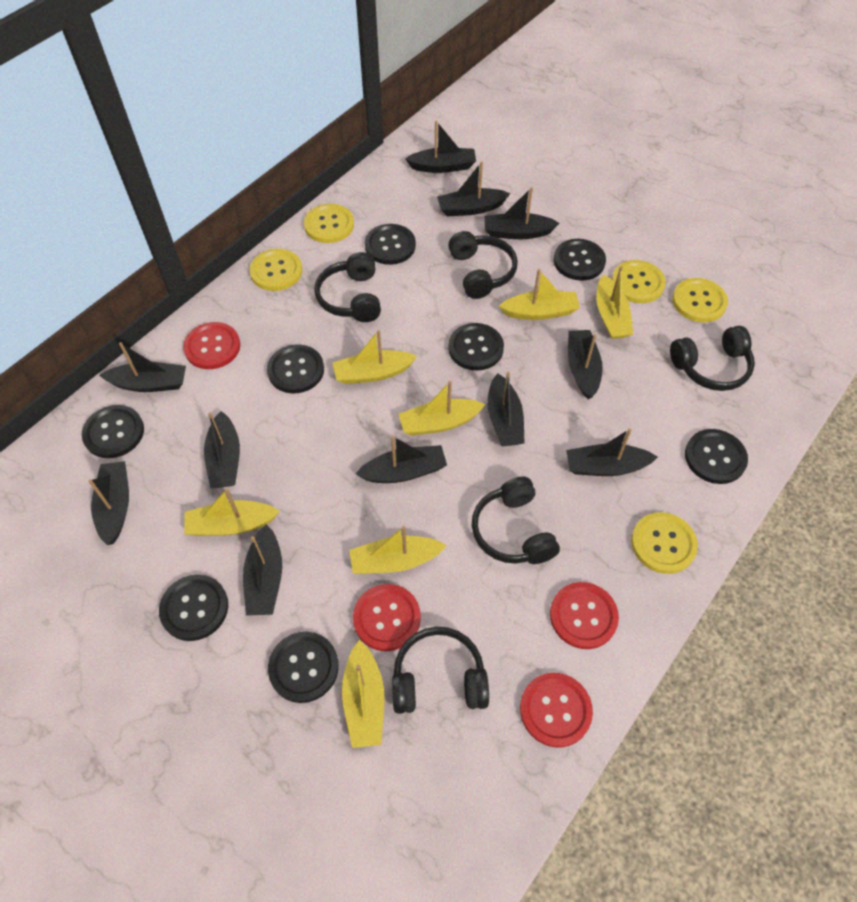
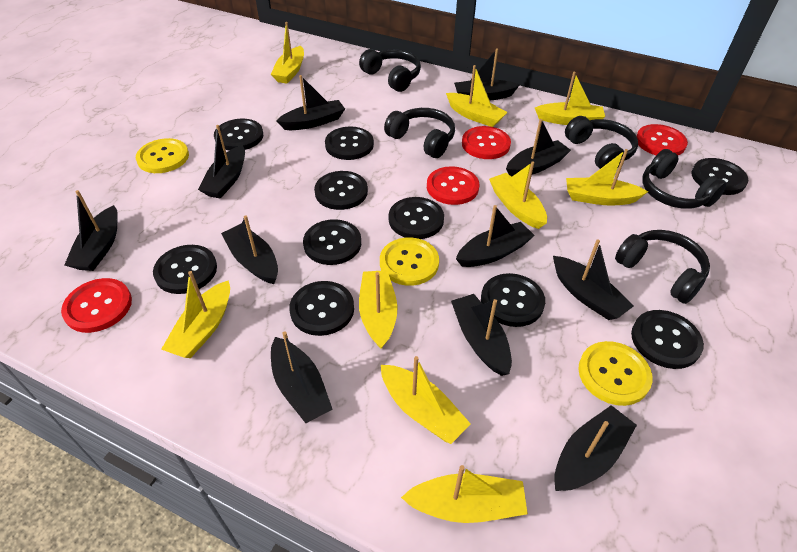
black button: 8 -> 10
yellow boat: 7 -> 9
yellow button: 5 -> 3

